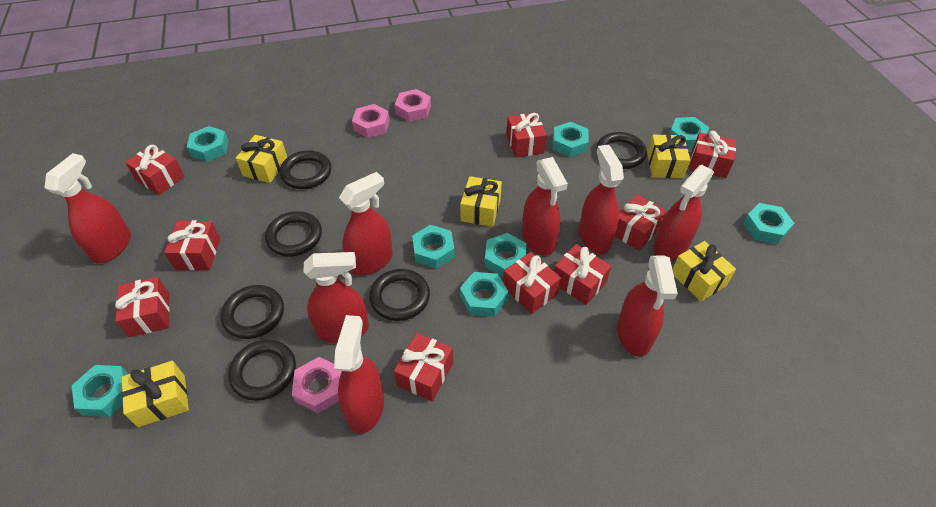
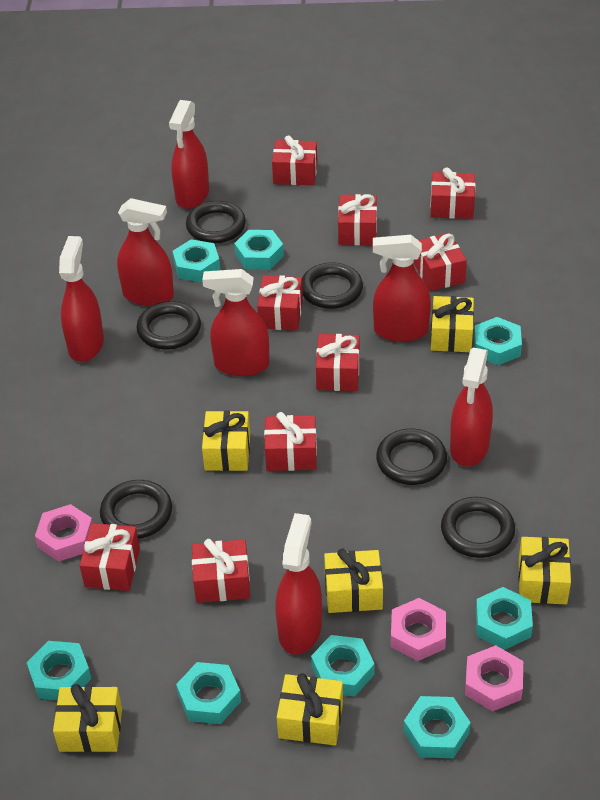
red spray bottle: 8 -> 7
yellow gift: 5 -> 6

